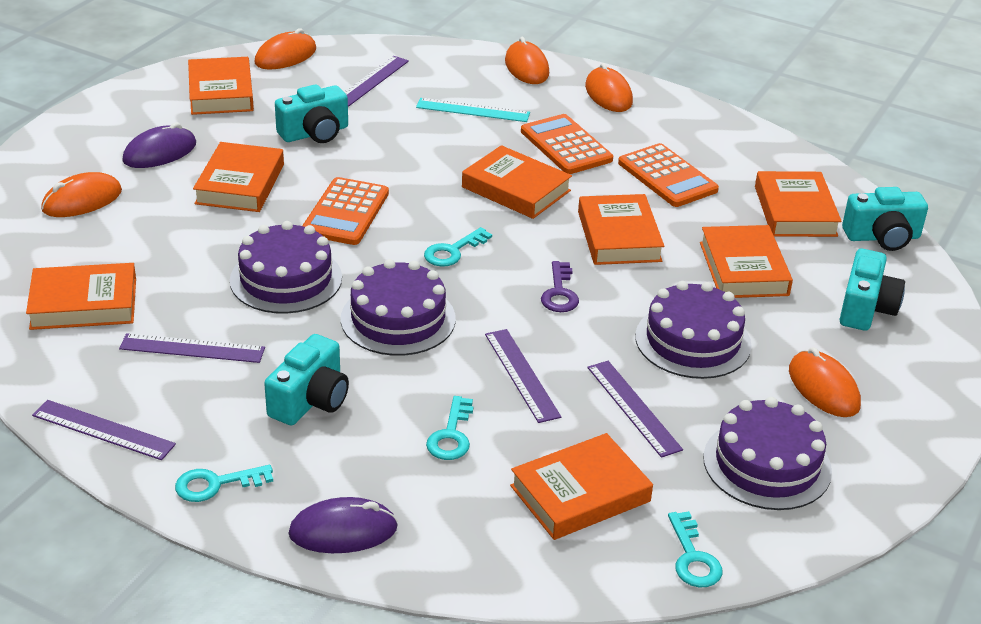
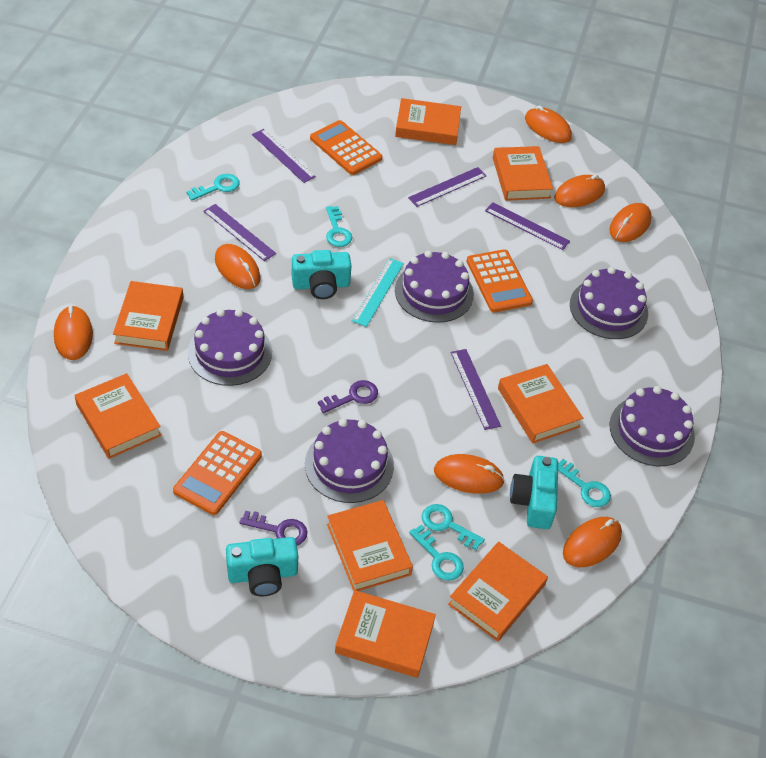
orange mouse: 5 -> 7
purple cake: 4 -> 5
purple key: 1 -> 2
purple mouse: 2 -> 0
turquoise camera: 4 -> 3
turquoise key: 4 -> 5

